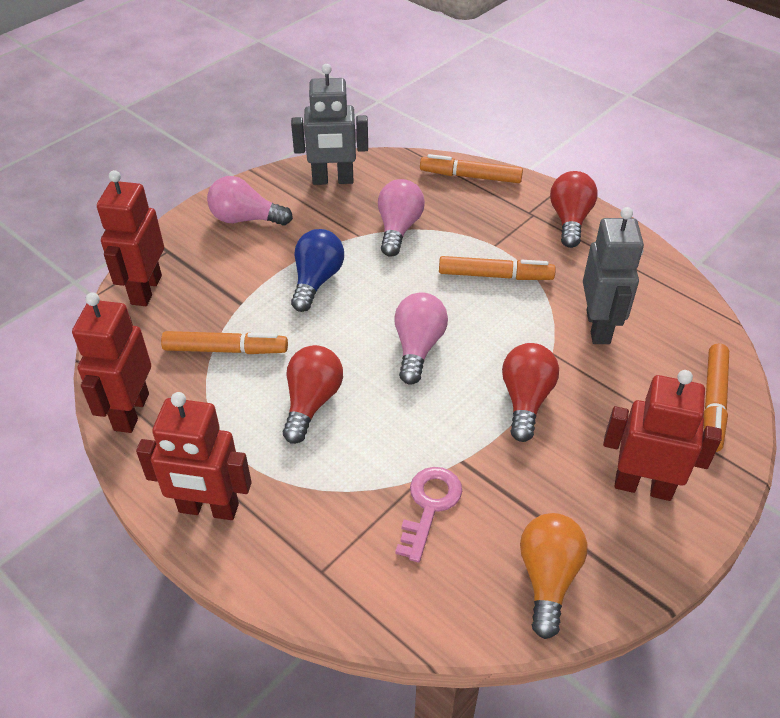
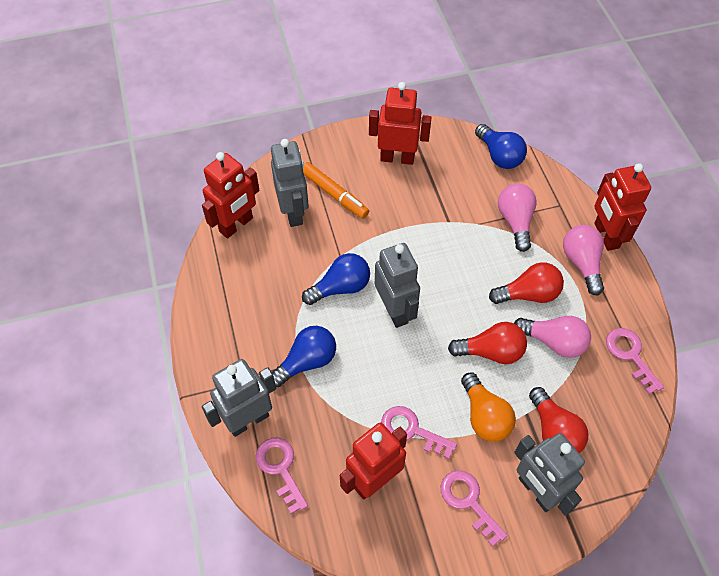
blue light bulb: 1 -> 3
grey robot: 2 -> 4
orange marker: 4 -> 1
pink key: 1 -> 4

